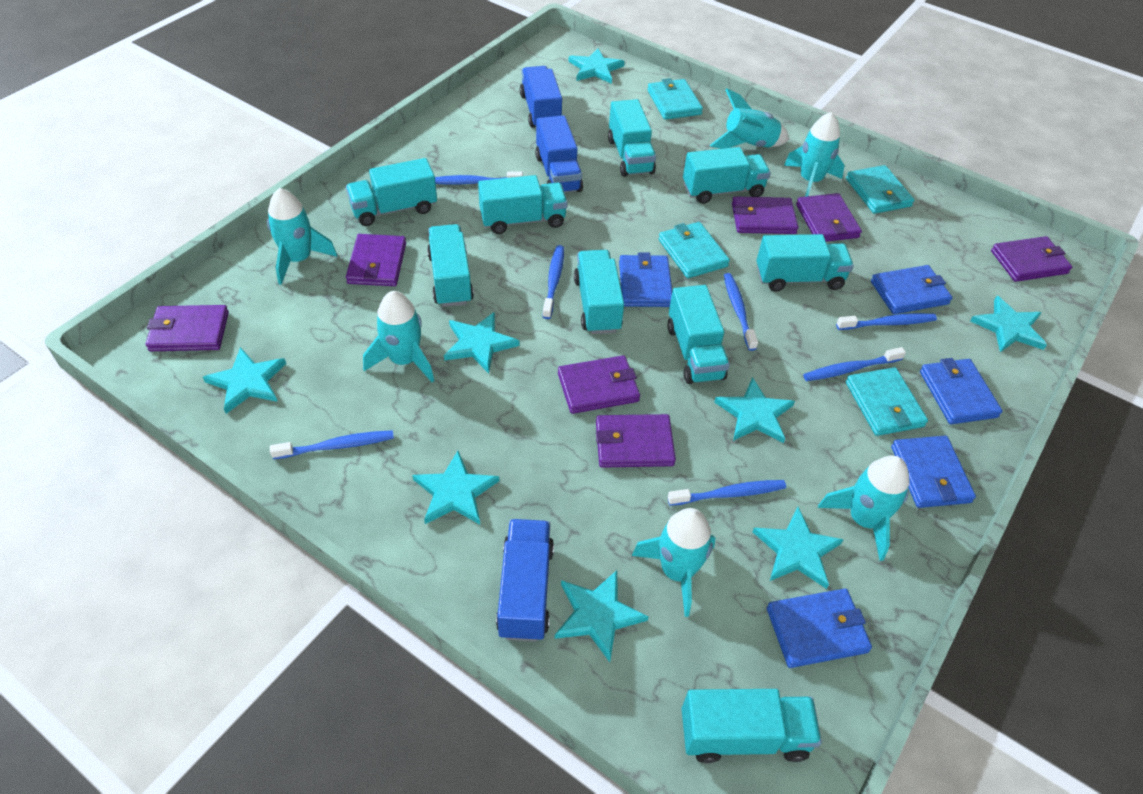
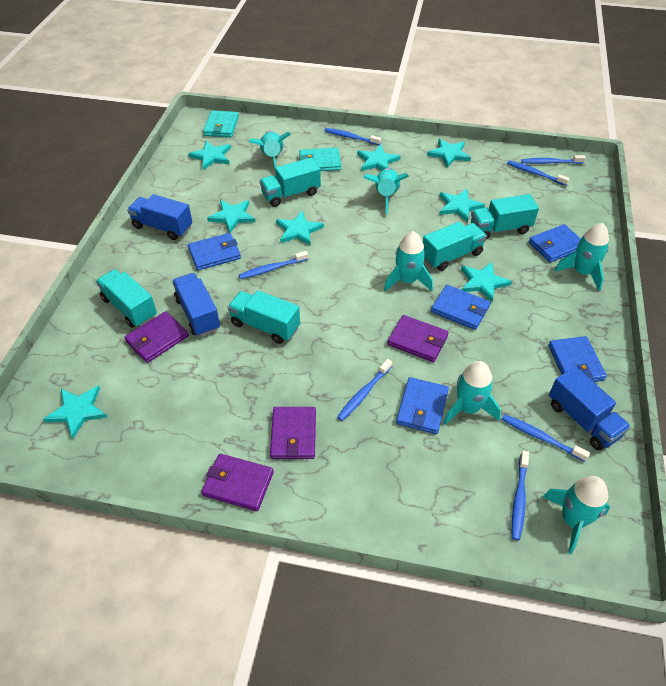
purple wallet: 7 -> 4
turquoise truck: 9 -> 5
turquoise wallet: 4 -> 2

